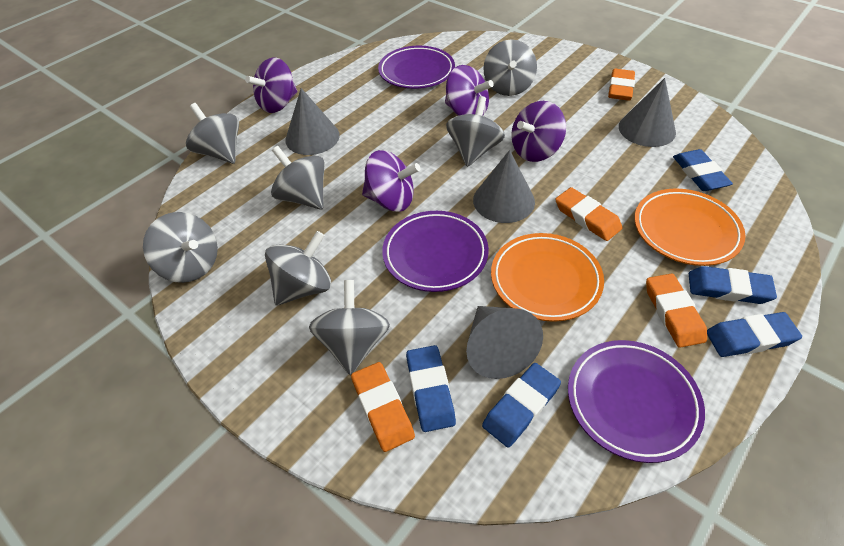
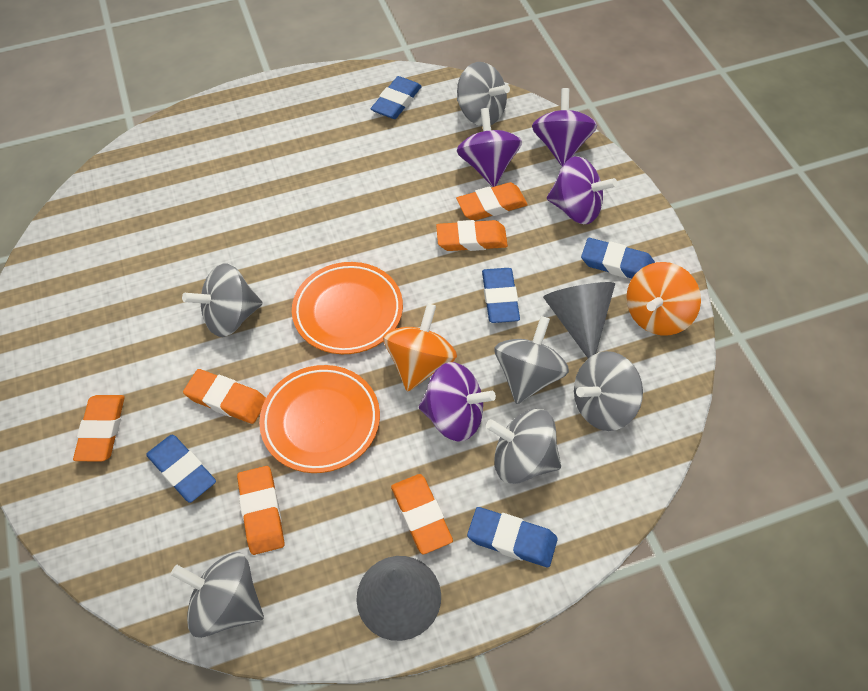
grey cone: 4 -> 2
grey spinning top: 7 -> 6
orange eraser: 4 -> 6
orange spinning top: 0 -> 2
purple plate: 3 -> 0

